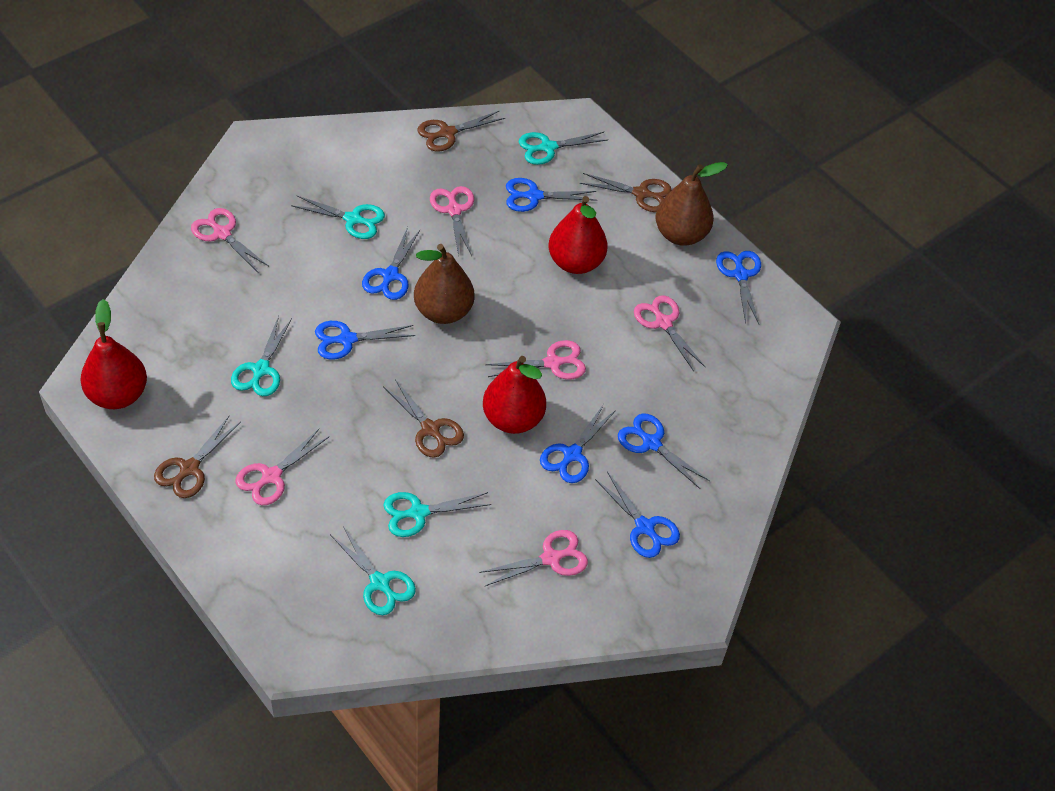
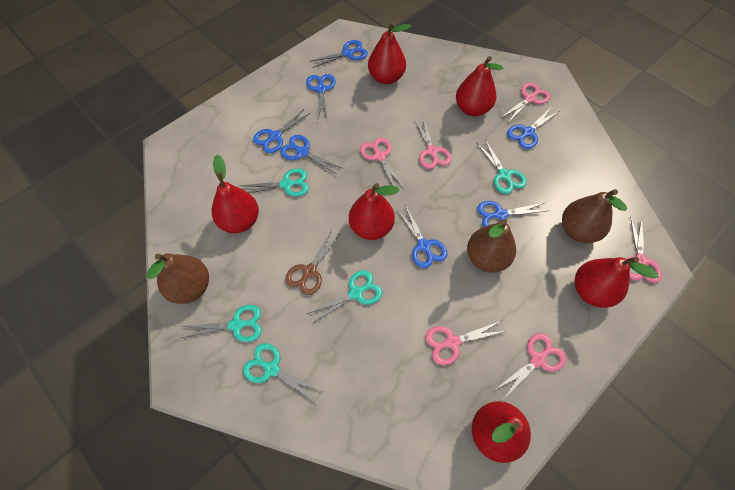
brown pear: 2 -> 3
brown scissors: 4 -> 1
red pear: 3 -> 6

